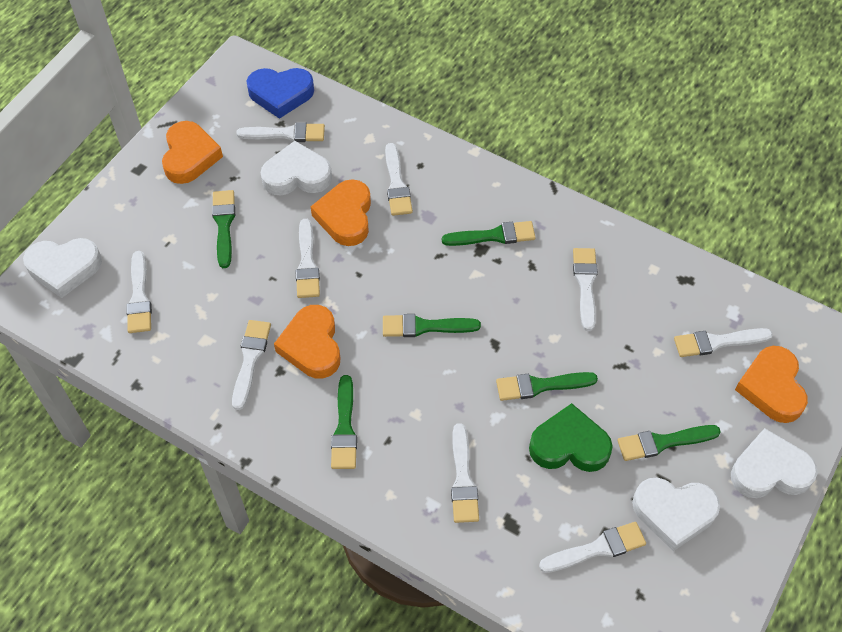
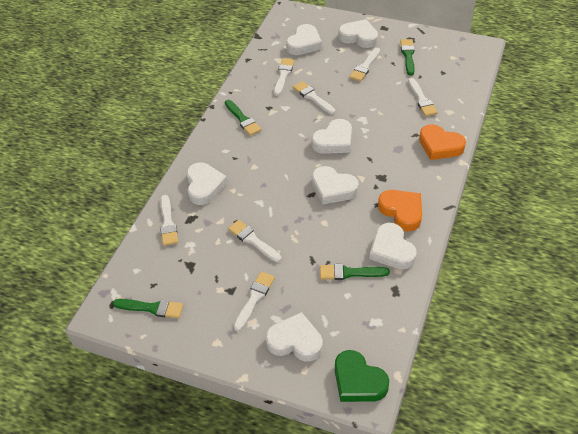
blue heart: 1 -> 0
green brush: 6 -> 4
orange heart: 4 -> 2
white brush: 9 -> 7
white heart: 4 -> 7

